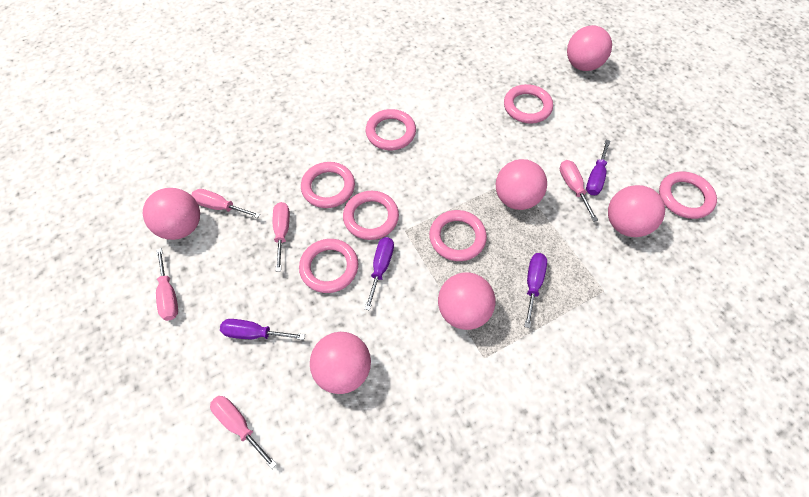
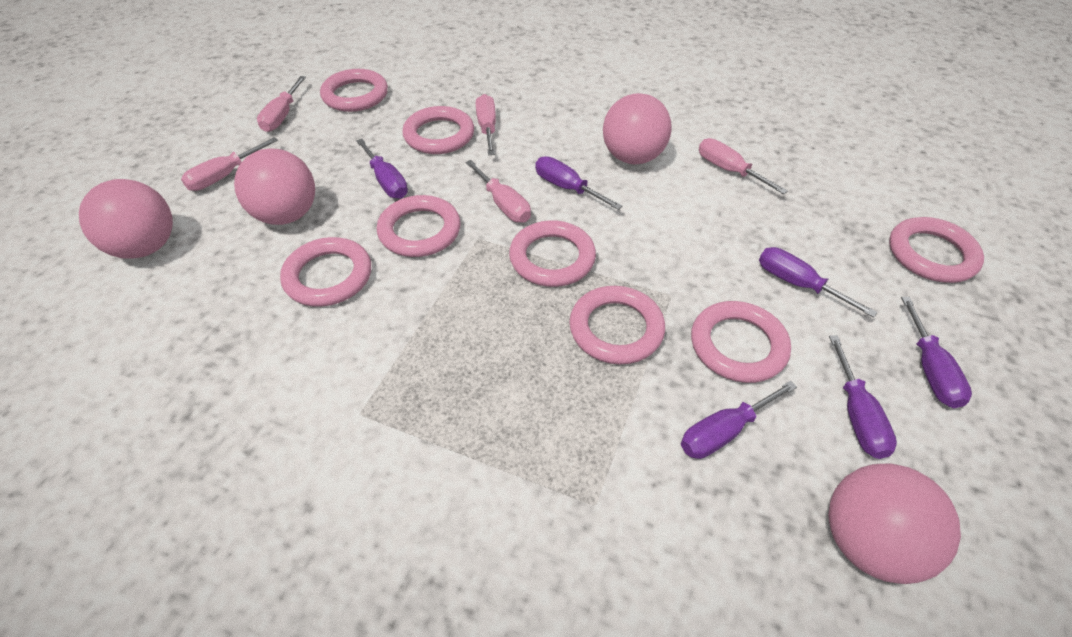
pink ball: 6 -> 4
pink ring: 7 -> 8
purple screwdriver: 4 -> 6

